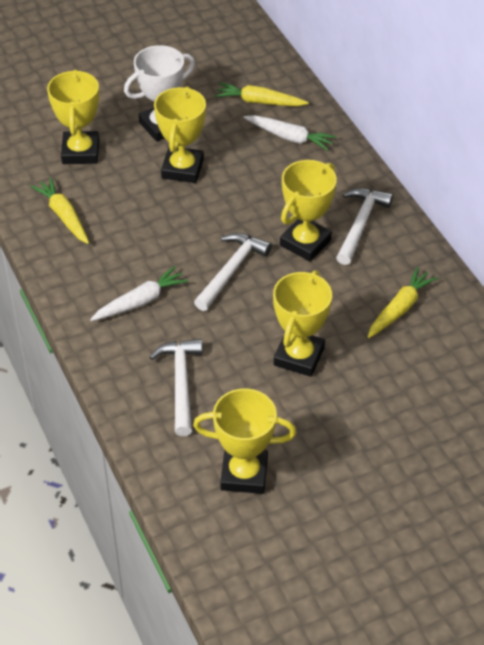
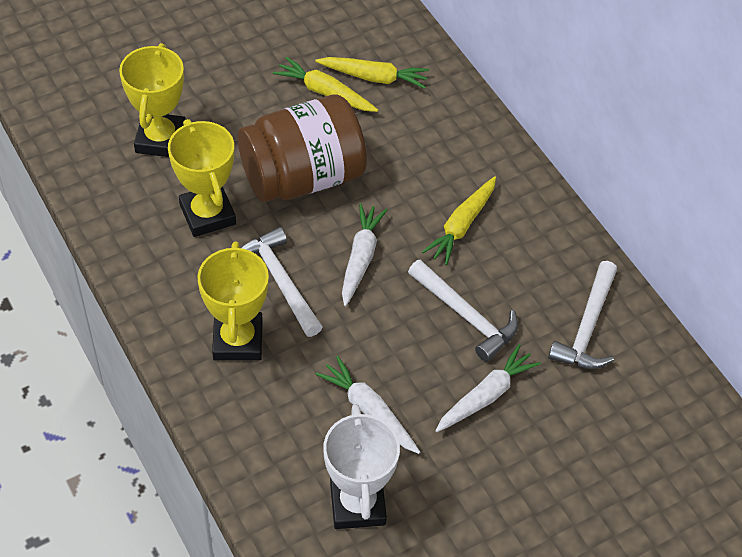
brown jar: 0 -> 1
white carrot: 2 -> 3
yellow trophy: 5 -> 3

